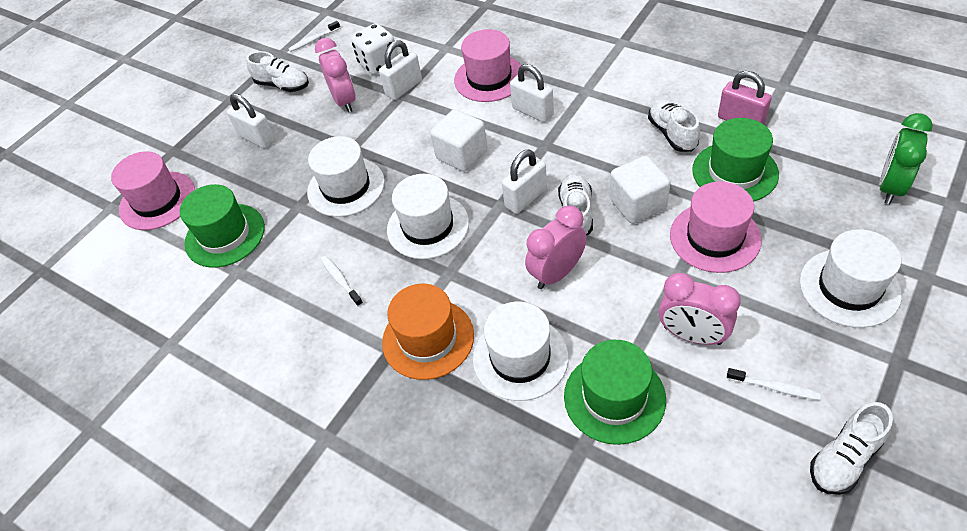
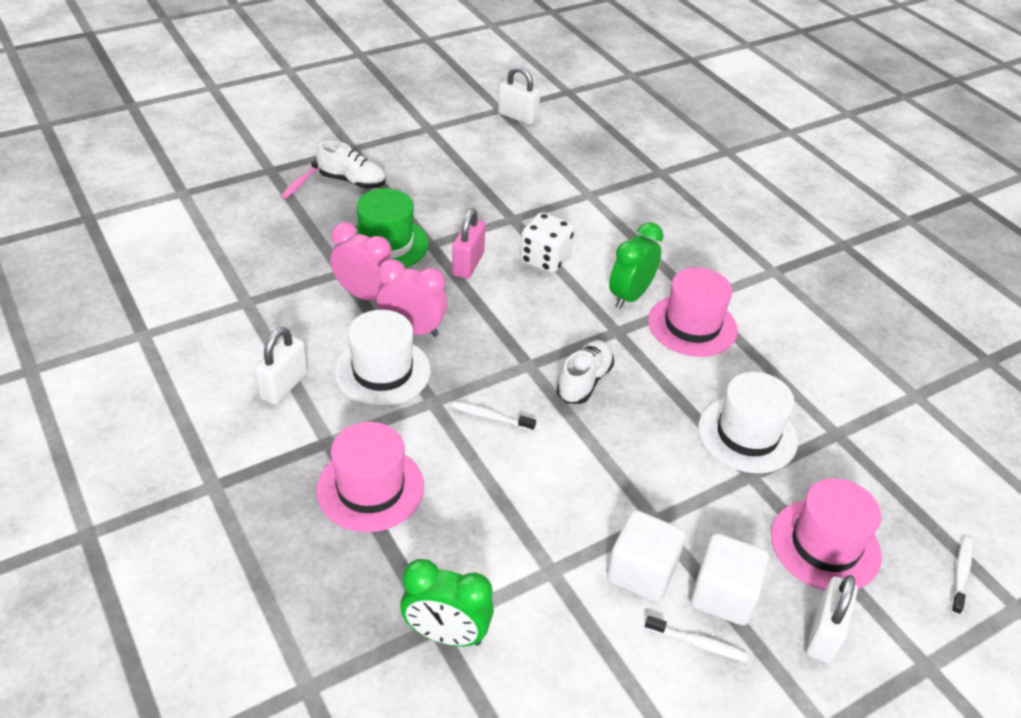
green clock: 1 -> 2
green hat: 3 -> 1
orange hat: 1 -> 0
pink clock: 3 -> 2
pink toothbrush: 0 -> 1
white hat: 4 -> 2
white padlock: 4 -> 3
white shoe: 4 -> 2

